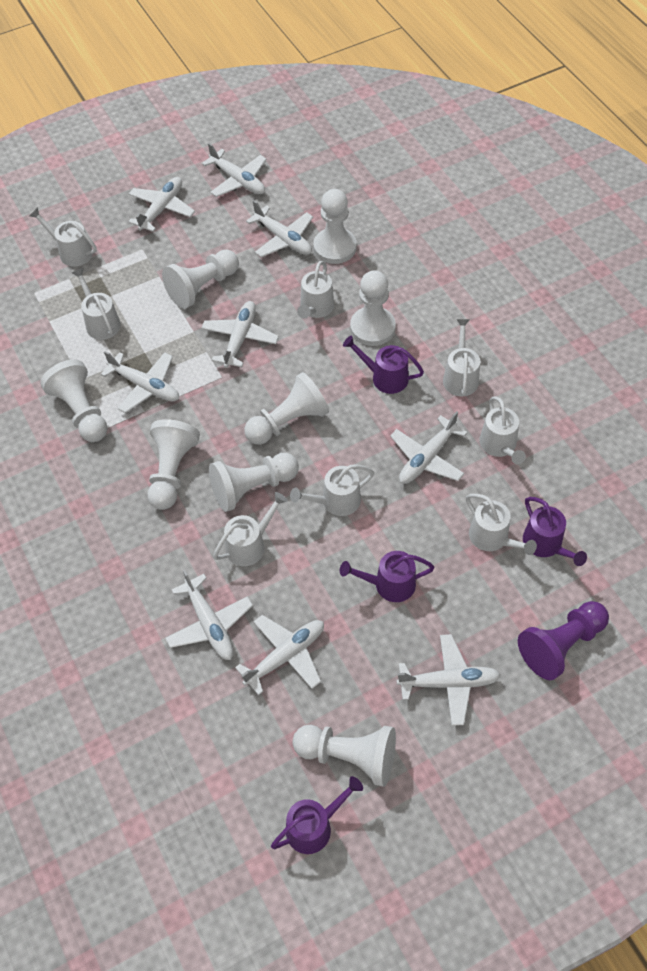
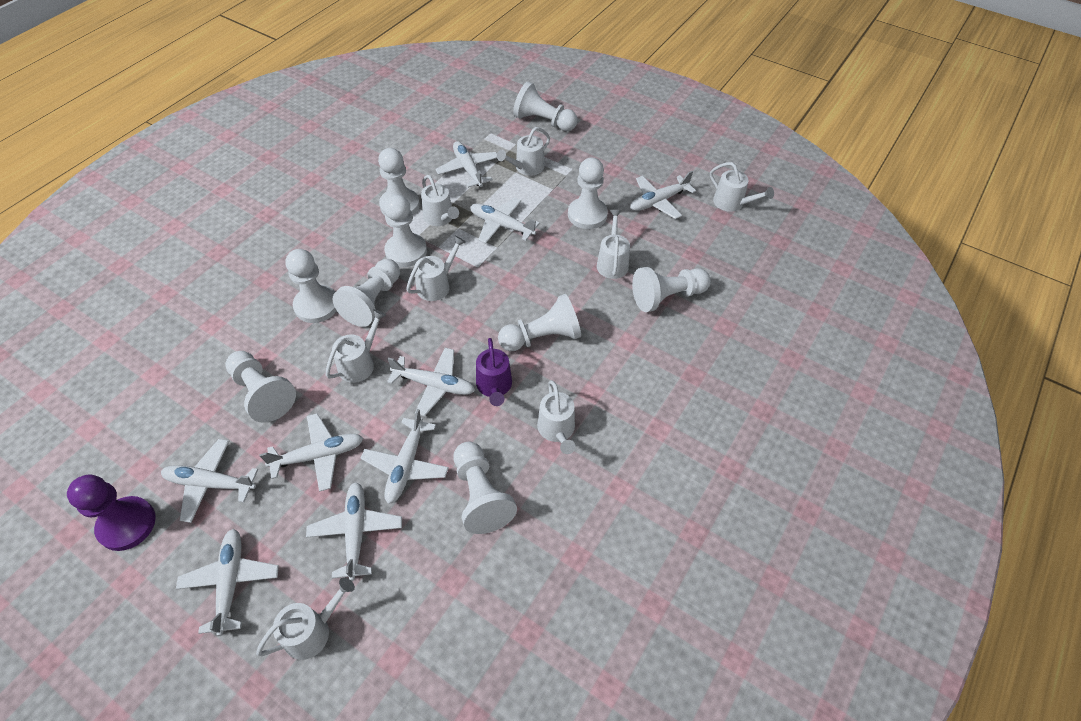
purple watering can: 4 -> 1
white pawn: 8 -> 10

